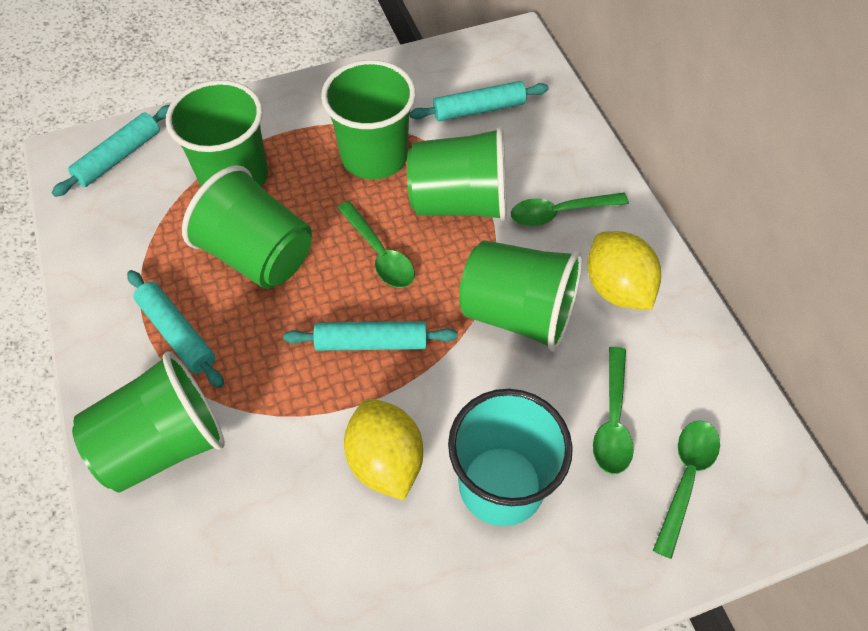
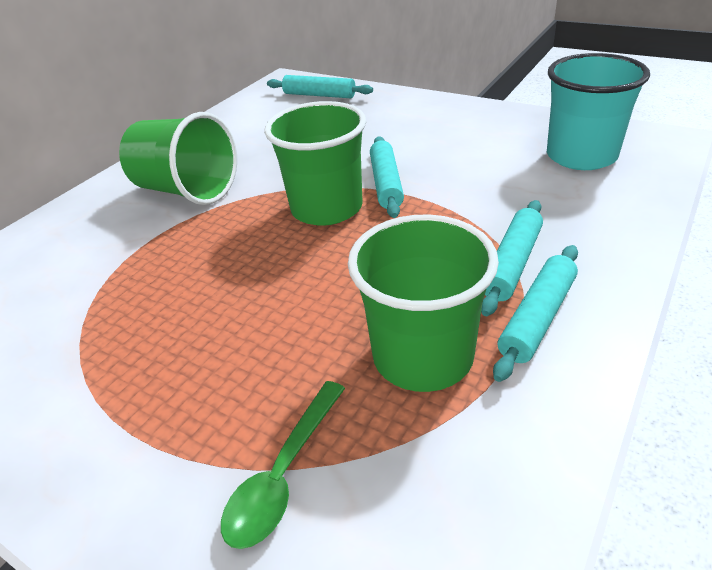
green cup: 6 -> 3
green spoon: 4 -> 1
yellow lemon: 2 -> 0

